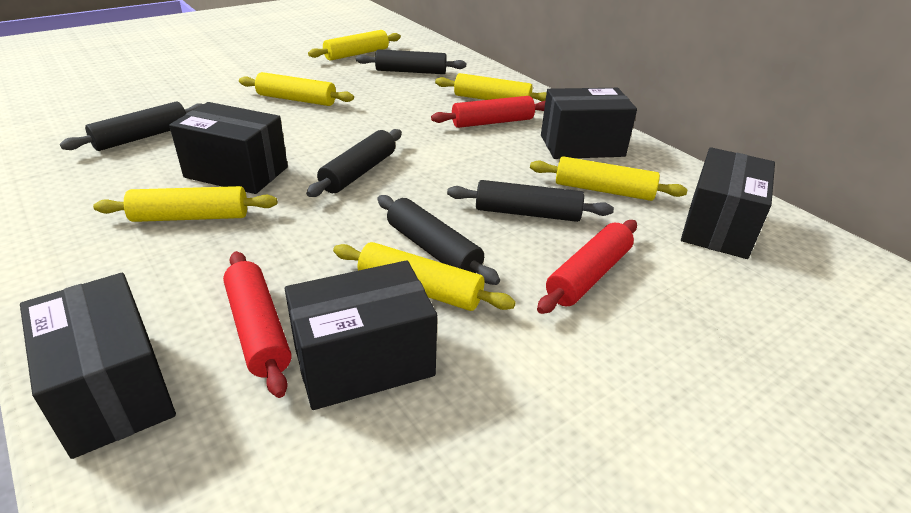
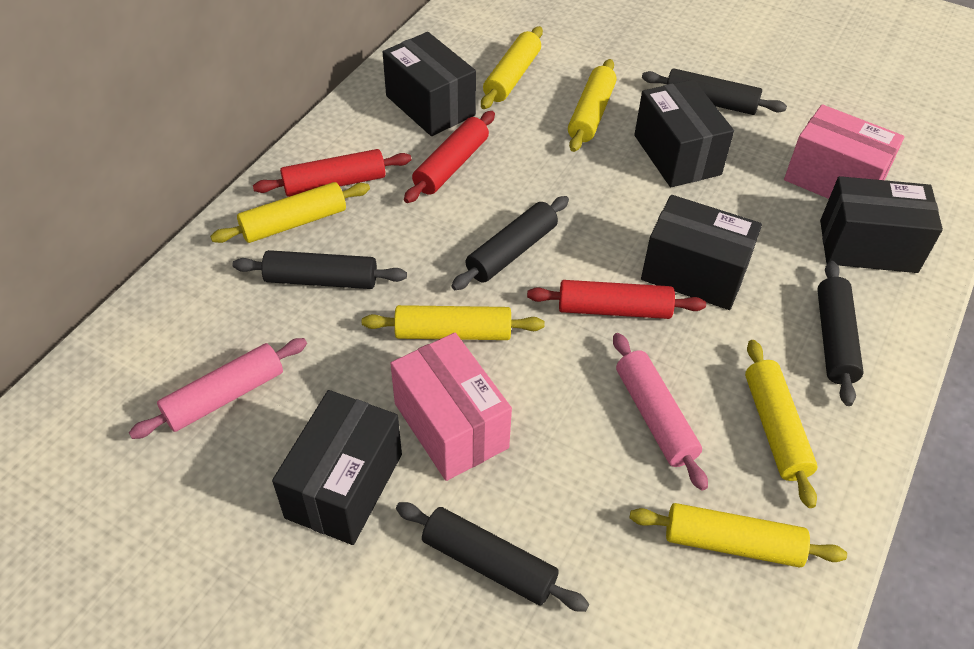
pink box: 0 -> 2
pink rolling pin: 0 -> 2

